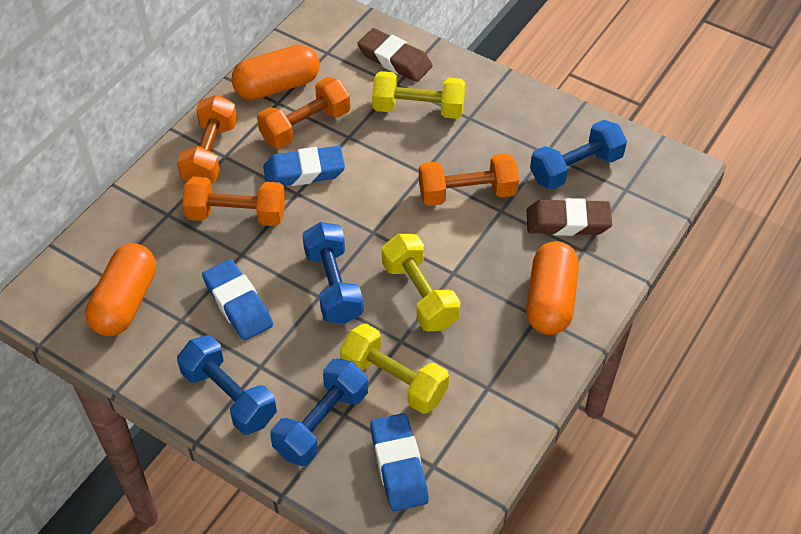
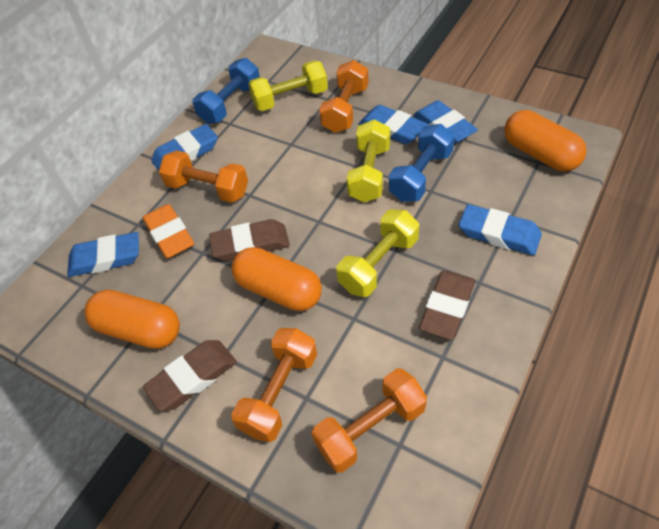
blue dumbbell: 4 -> 2
blue eraser: 3 -> 5
brown eraser: 2 -> 3
orange eraser: 0 -> 1

